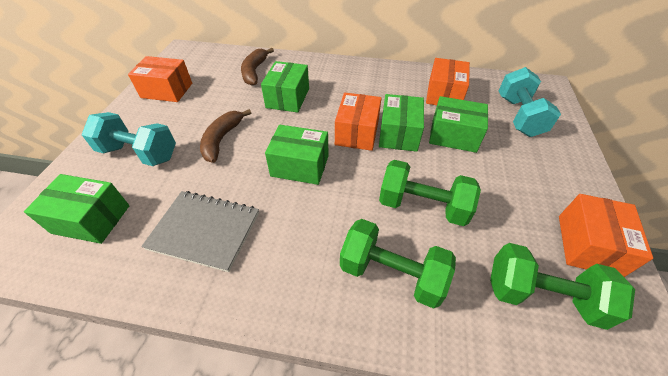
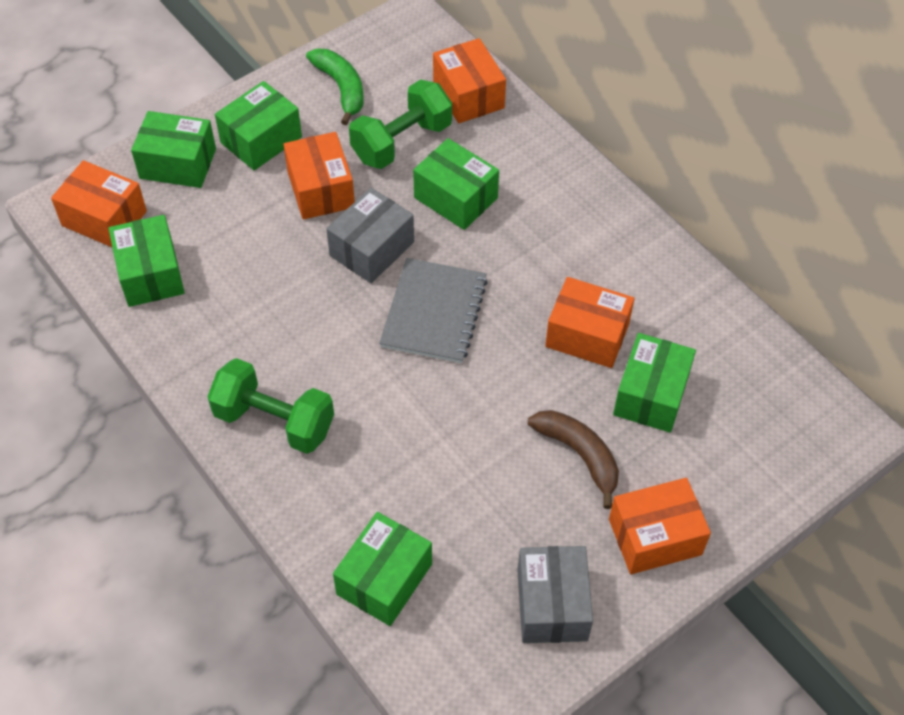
brown banana: 2 -> 1
green banana: 0 -> 1
green box: 5 -> 6
green dumbbell: 3 -> 2
grey box: 0 -> 2
orange box: 4 -> 5
turquoise dumbbell: 2 -> 0

